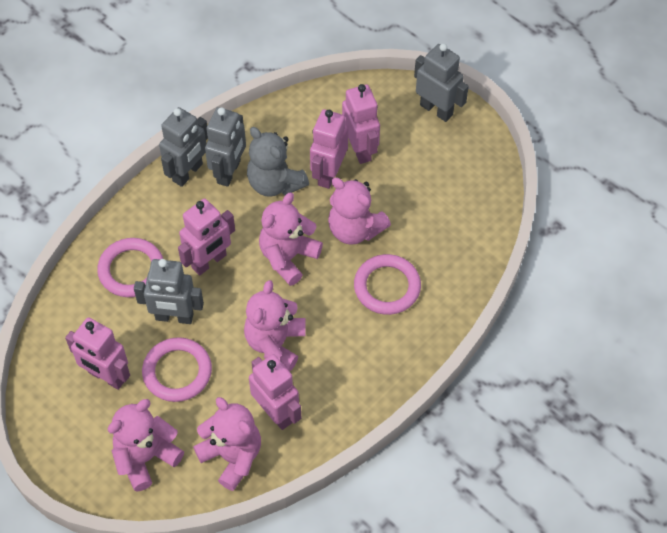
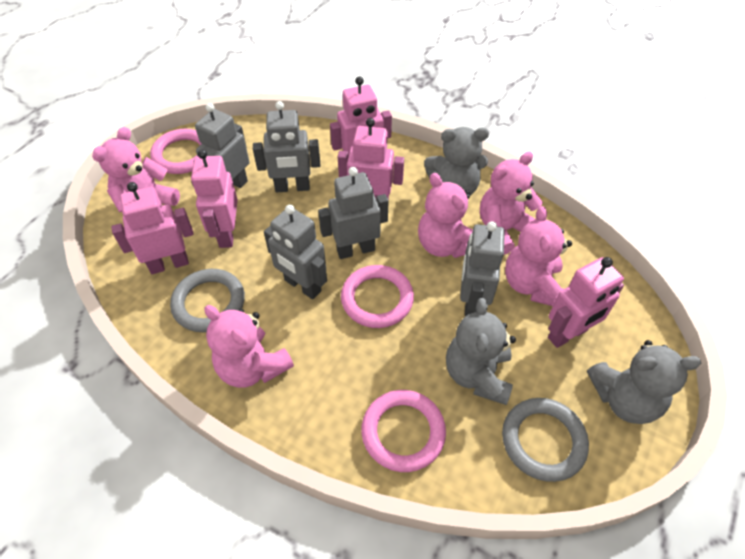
grey ring: 0 -> 2
grey robot: 4 -> 5
grey teddy bear: 1 -> 3

